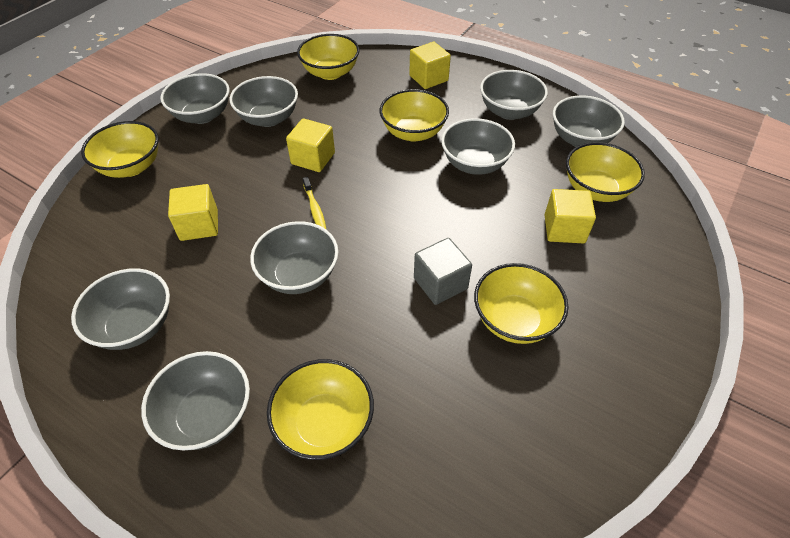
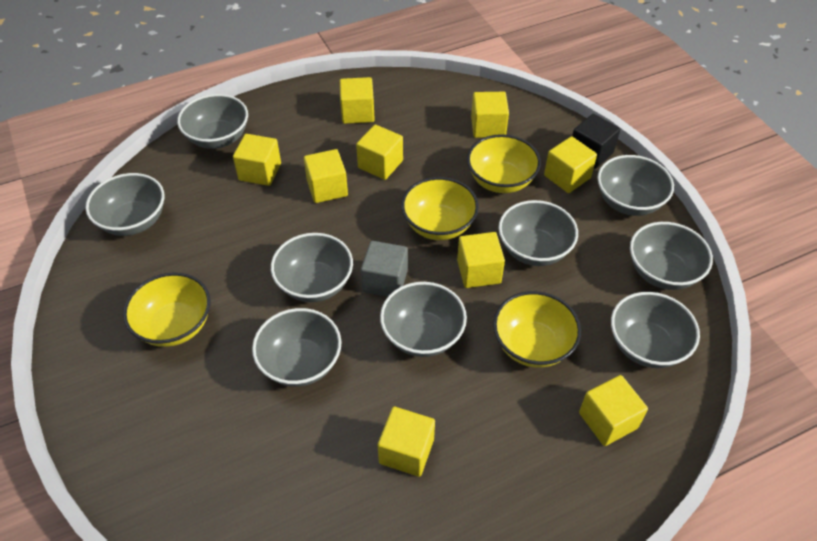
black cube: 0 -> 1
grey bowl: 8 -> 9
yellow bowl: 6 -> 4
yellow cube: 4 -> 9
yellow toothbrush: 1 -> 0

